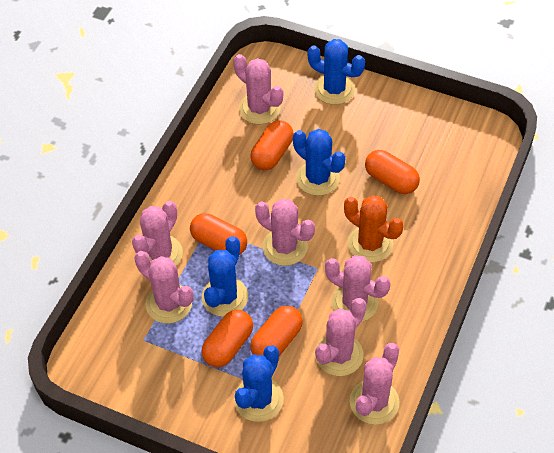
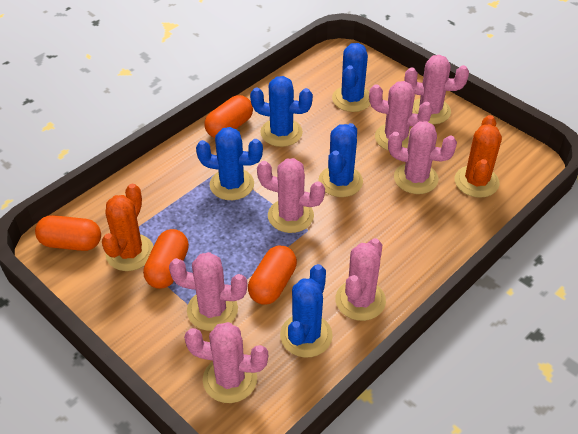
blue cactus: 4 -> 5
orange cactus: 1 -> 2
orange capsule: 5 -> 4

